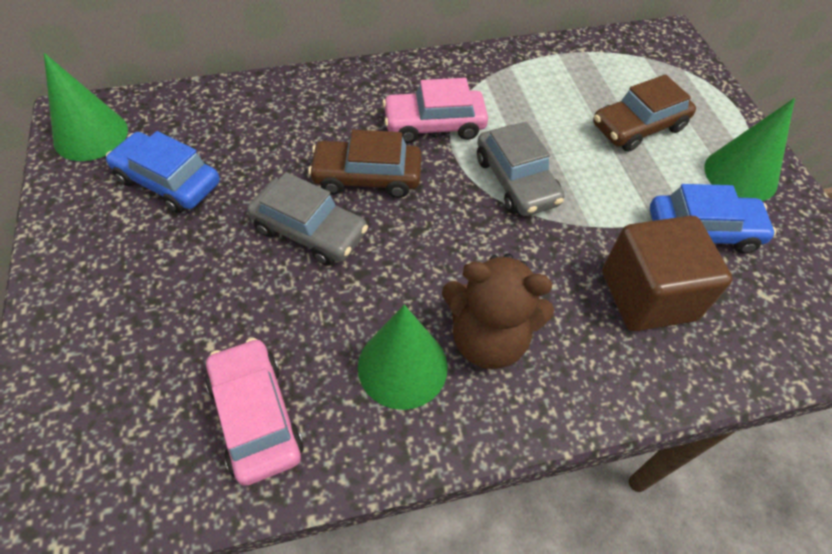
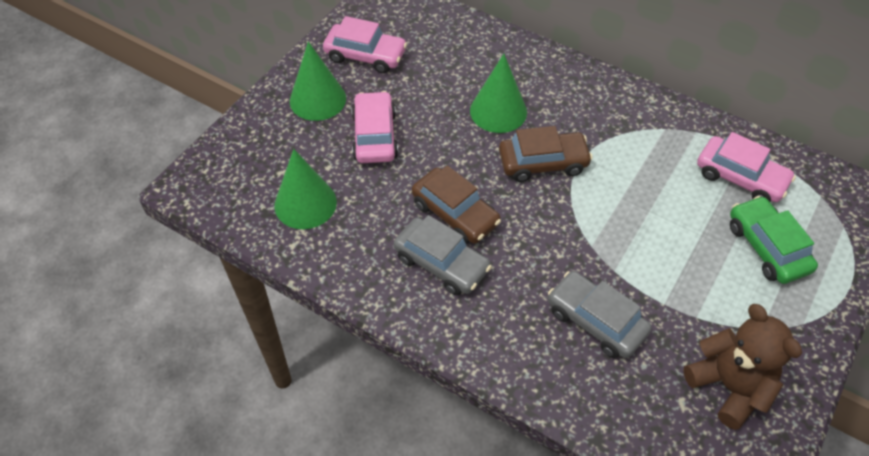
blue car: 2 -> 0
brown cube: 1 -> 0
green car: 0 -> 1
pink car: 2 -> 3

